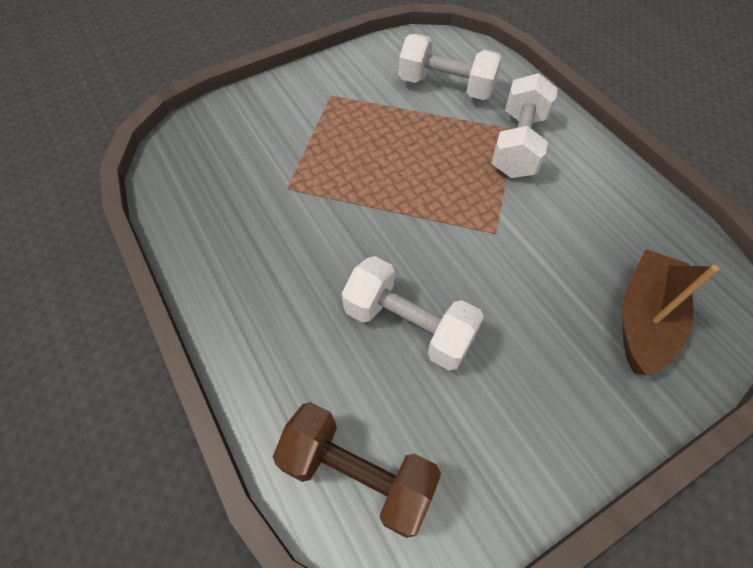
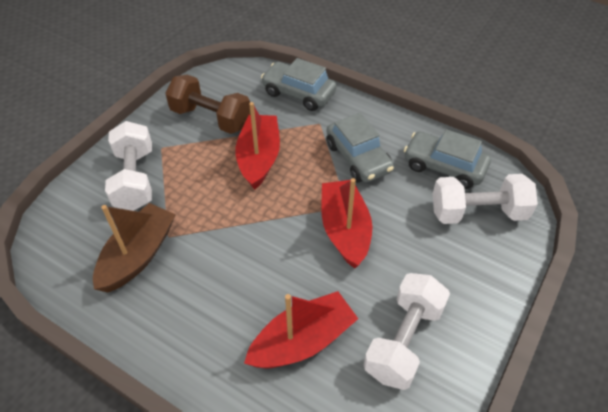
grey car: 0 -> 3
red boat: 0 -> 3

